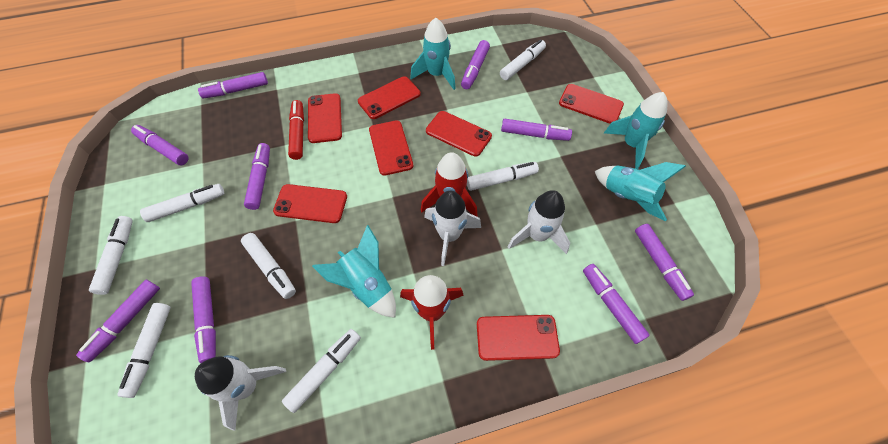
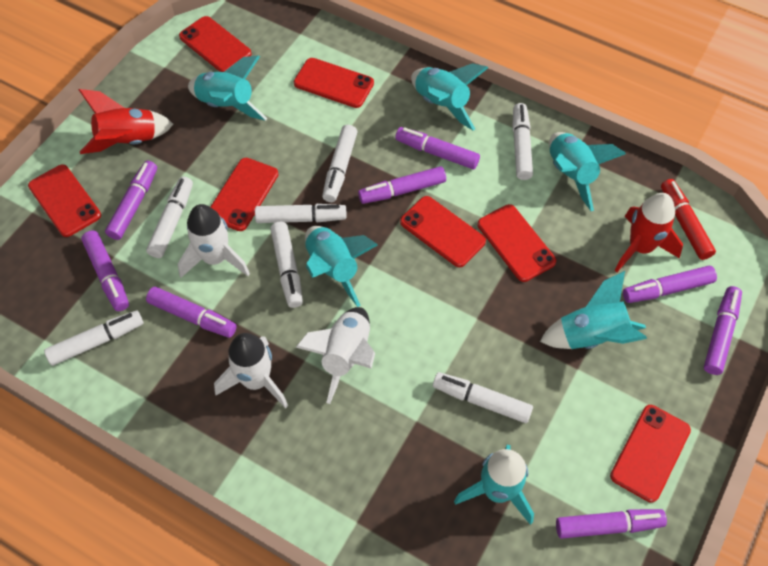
purple marker: 9 -> 8
turquoise rocket: 4 -> 6

